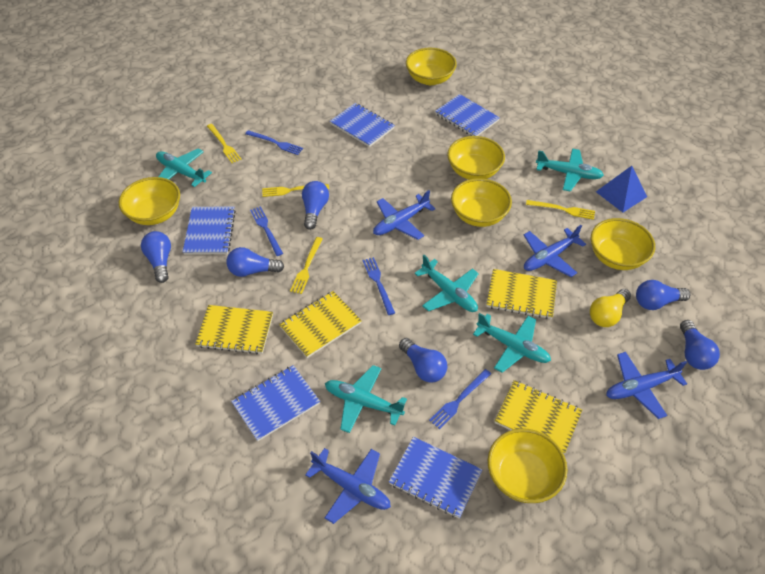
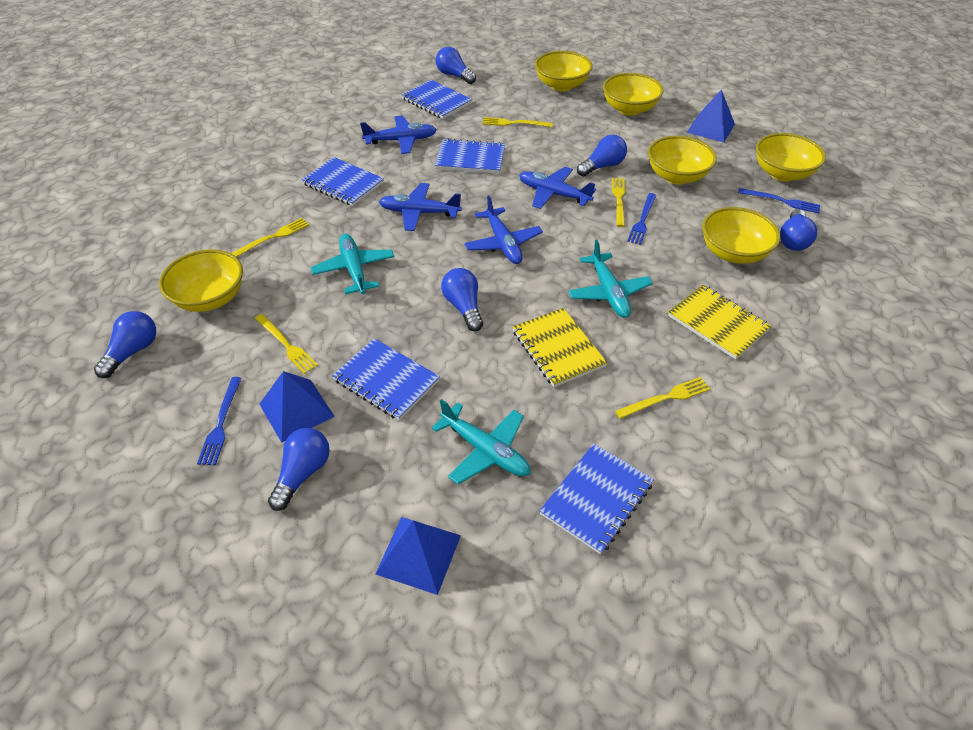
blue fork: 4 -> 3
blue pyramid: 1 -> 3
turquoise plane: 5 -> 3
yellow fork: 4 -> 5
yellow light bulb: 1 -> 0
yellow notebook: 4 -> 2

